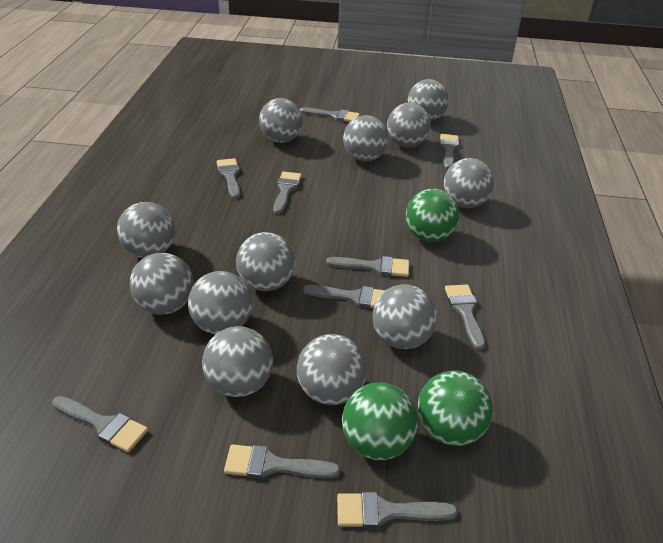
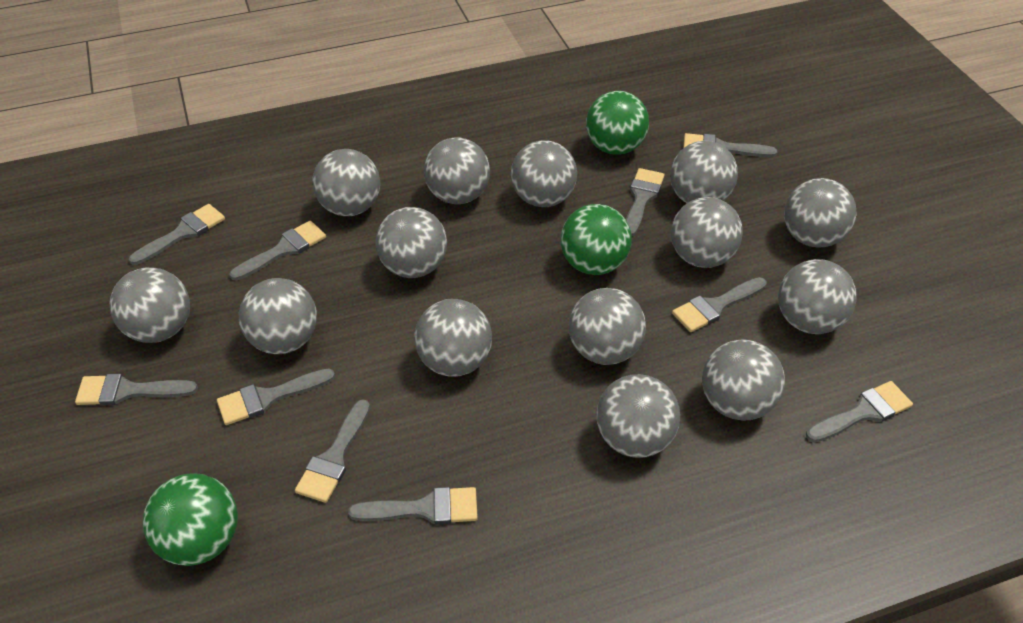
grey ball: 12 -> 14

